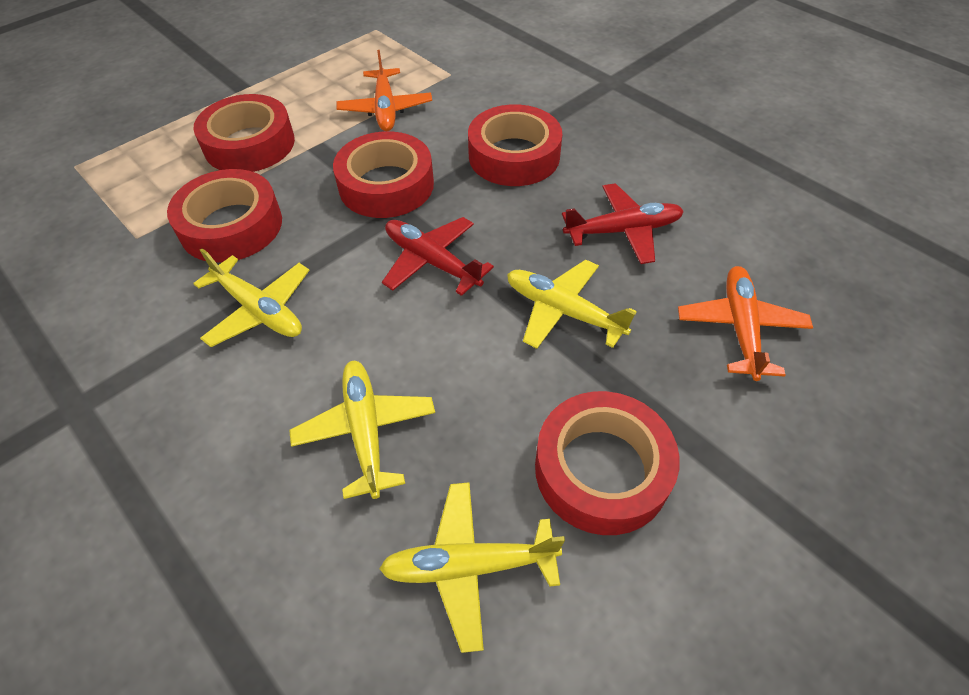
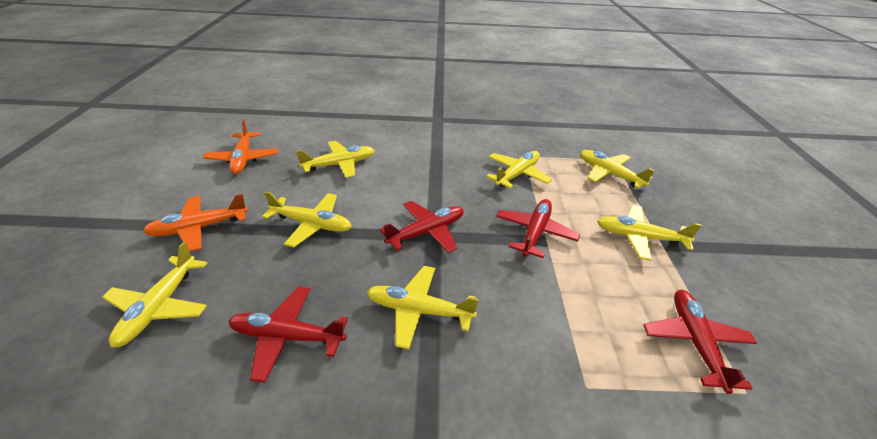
red plane: 2 -> 4
red tape: 5 -> 0
yellow plane: 4 -> 7

